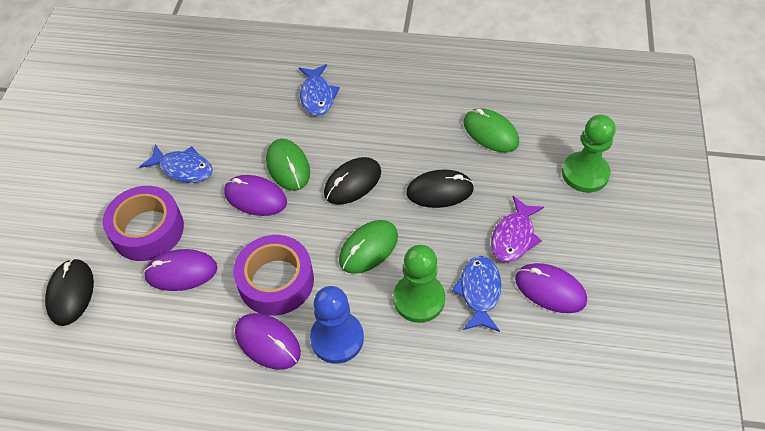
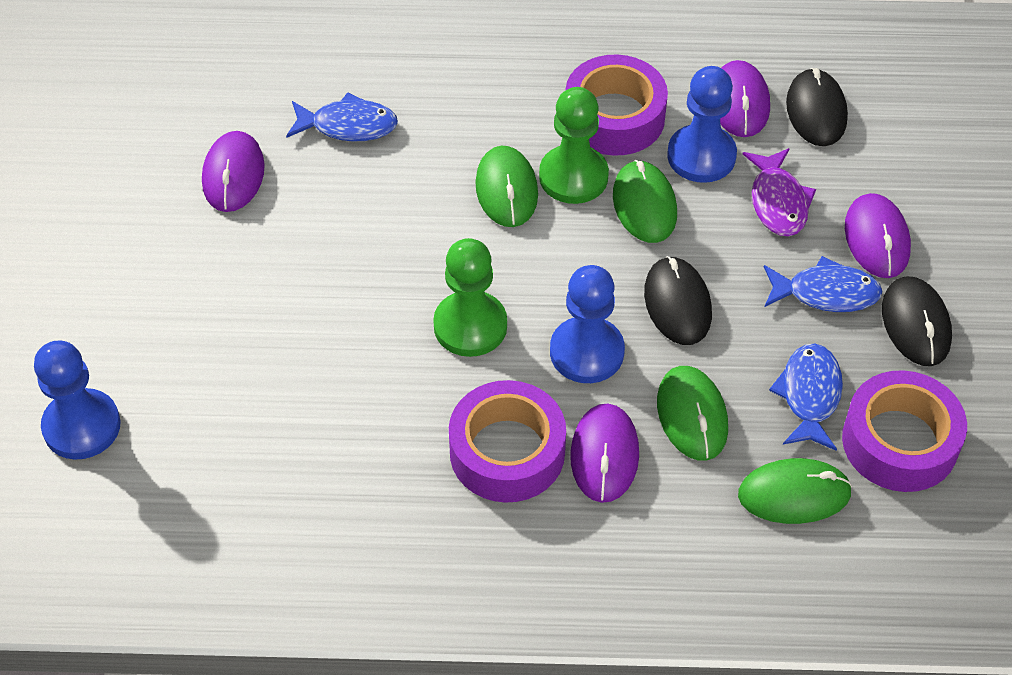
blue pawn: 1 -> 3
green mouse: 3 -> 4
purple tape: 2 -> 3

